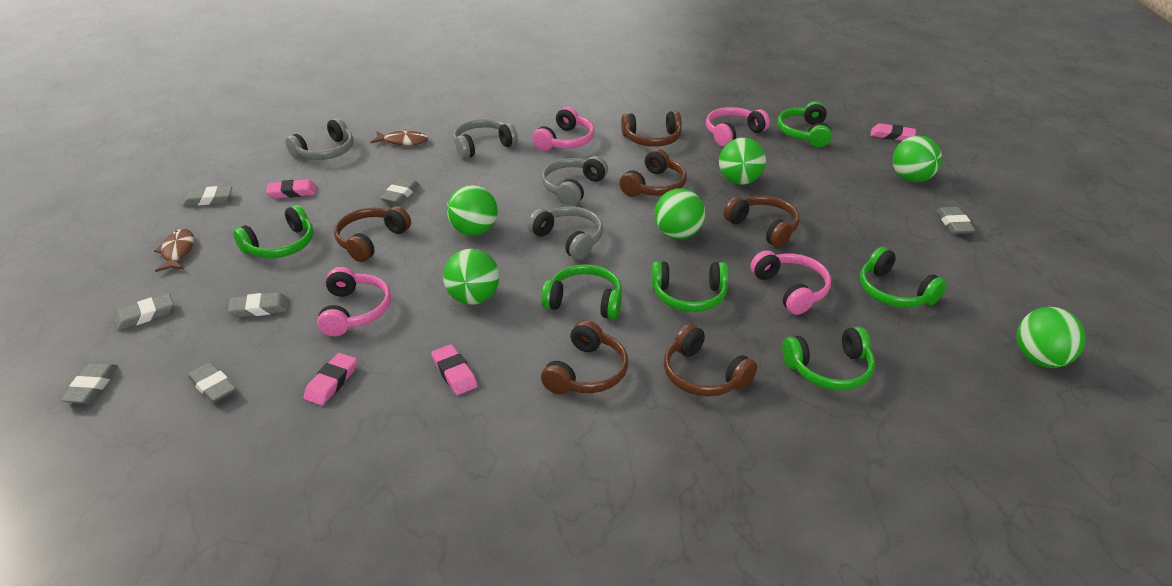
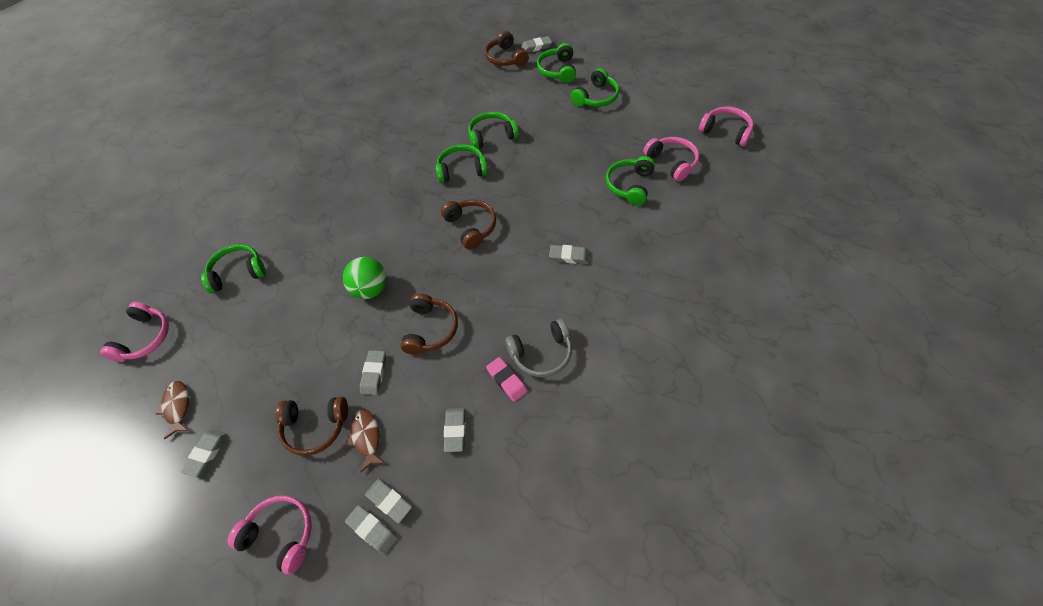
brown headphones: 6 -> 4
green ball: 6 -> 1
grey headphones: 4 -> 1
pink eraser: 4 -> 1

